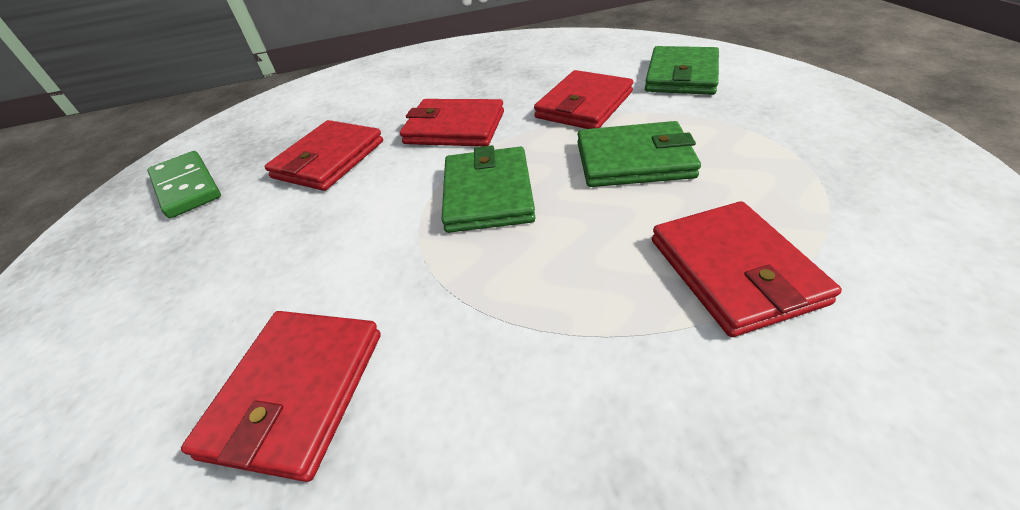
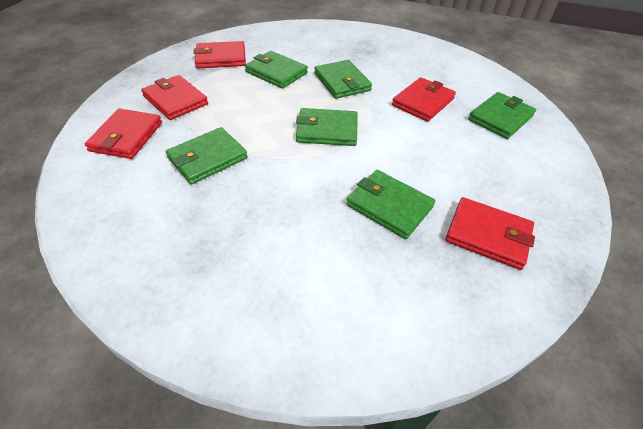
green domino: 1 -> 0
green wallet: 3 -> 6

